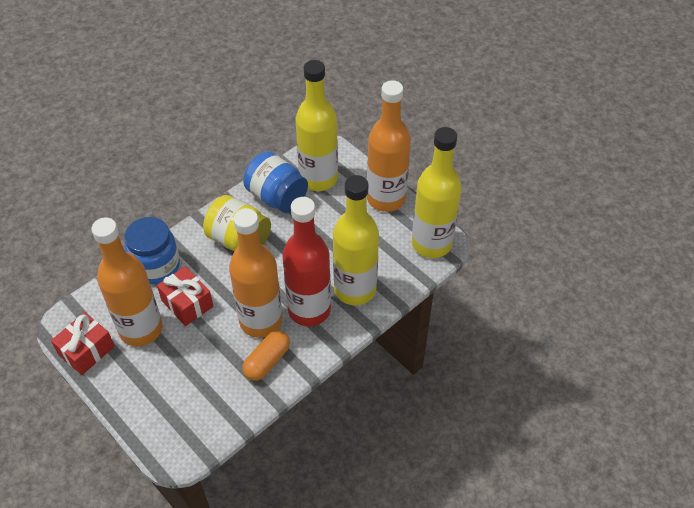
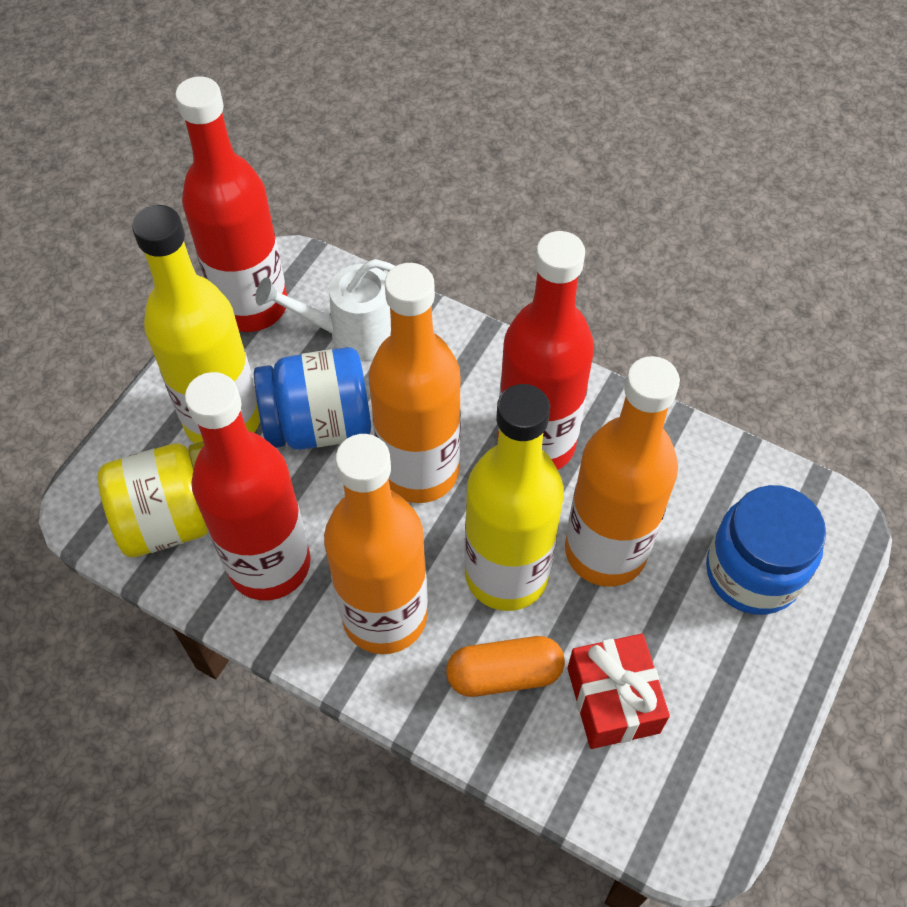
red bottle: 1 -> 3
red gift: 2 -> 1
white watering can: 0 -> 1
yellow bottle: 3 -> 2

